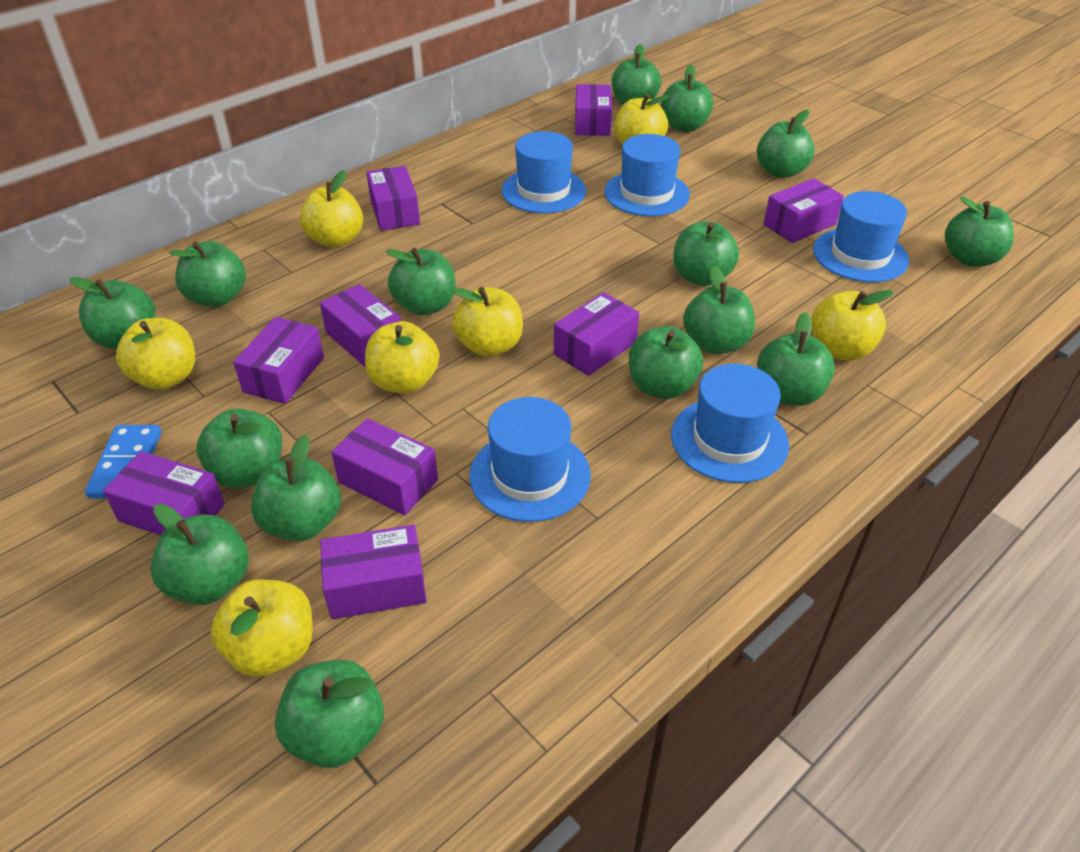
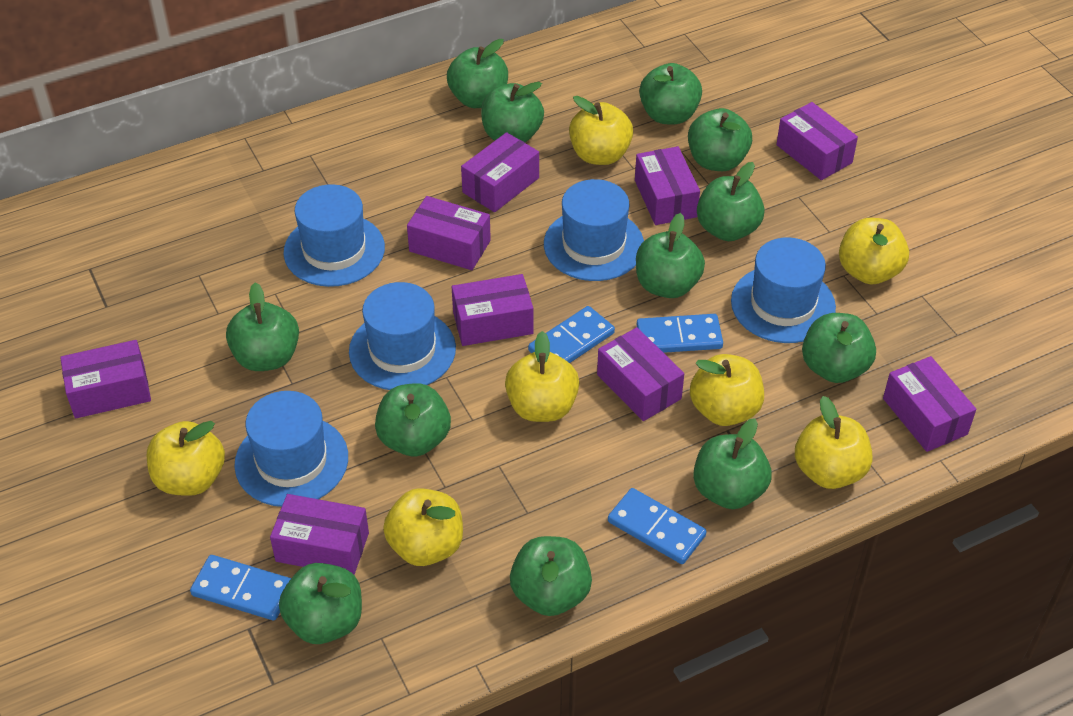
blue domino: 1 -> 4
green apple: 15 -> 12

